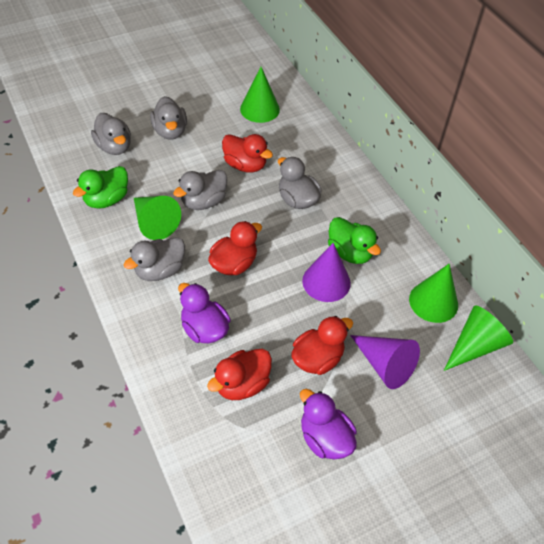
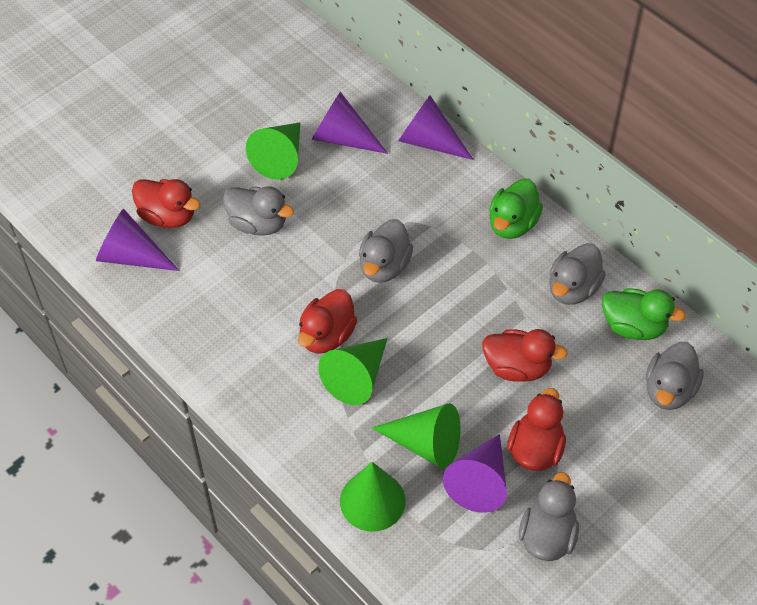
purple cone: 2 -> 4
purple duck: 2 -> 0

